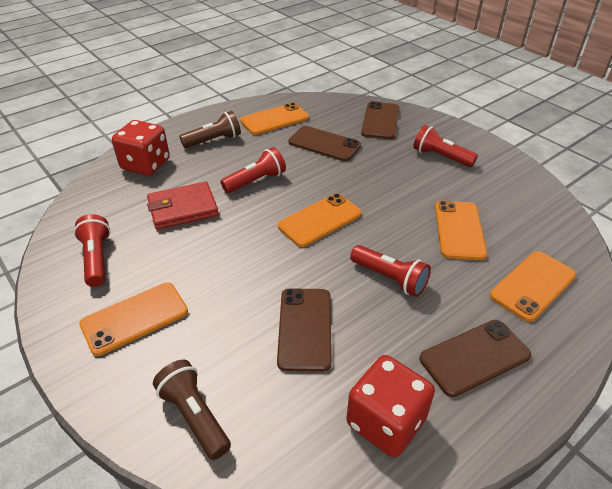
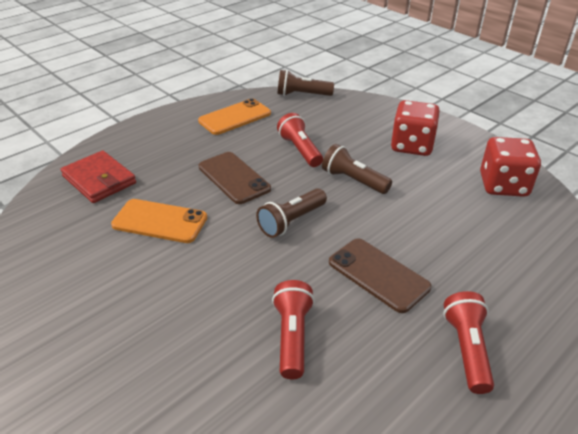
brown flashlight: 2 -> 3
brown phone: 4 -> 2
orange phone: 5 -> 2
red flashlight: 4 -> 3

